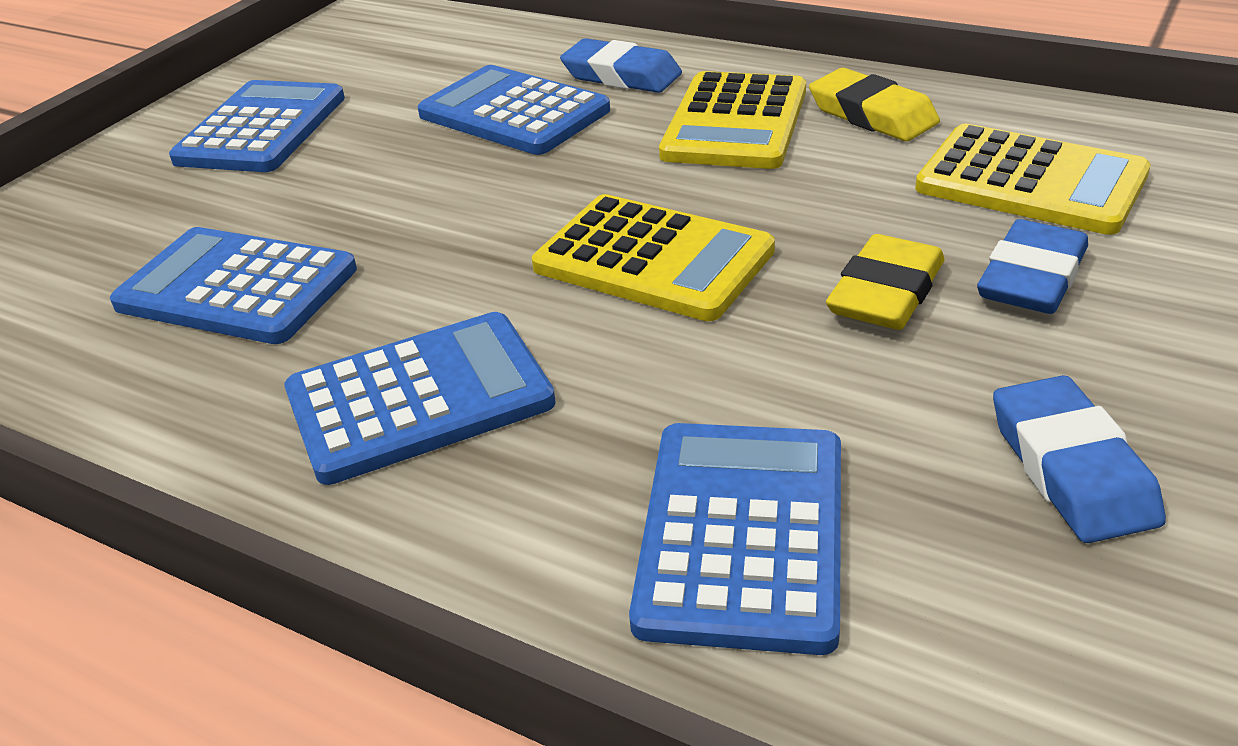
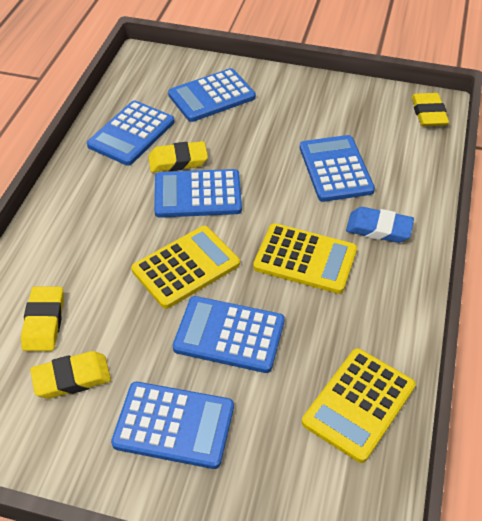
blue calculator: 5 -> 6
blue eraser: 3 -> 1
yellow eraser: 2 -> 4

